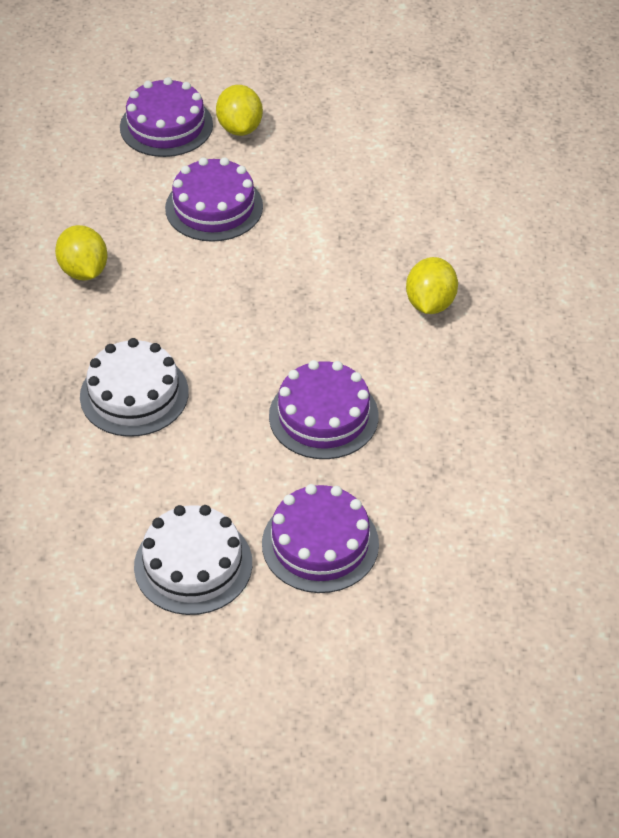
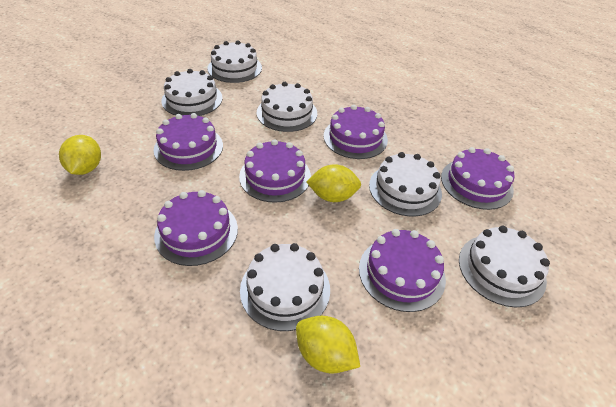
purple cake: 4 -> 6
white cake: 2 -> 6

